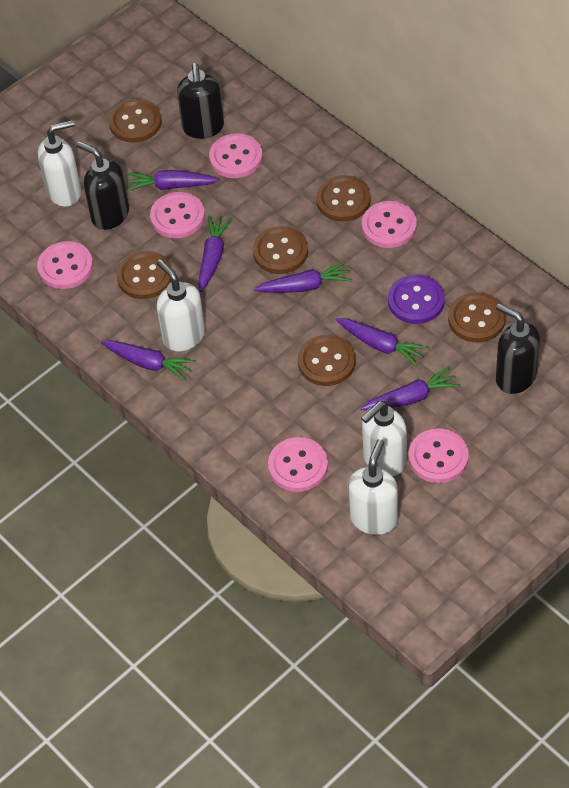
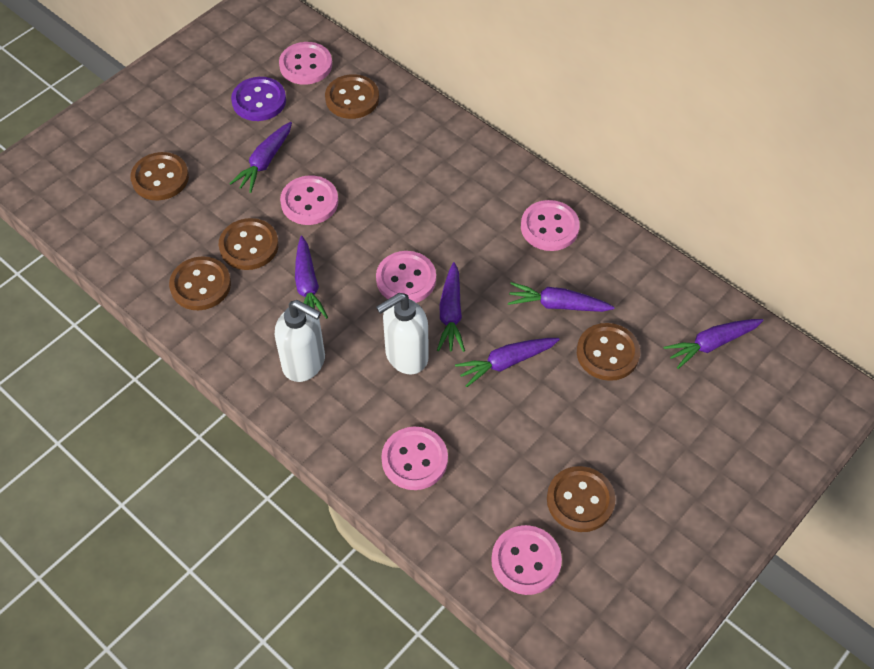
black soap dispenser: 3 -> 0
white soap dispenser: 4 -> 2

